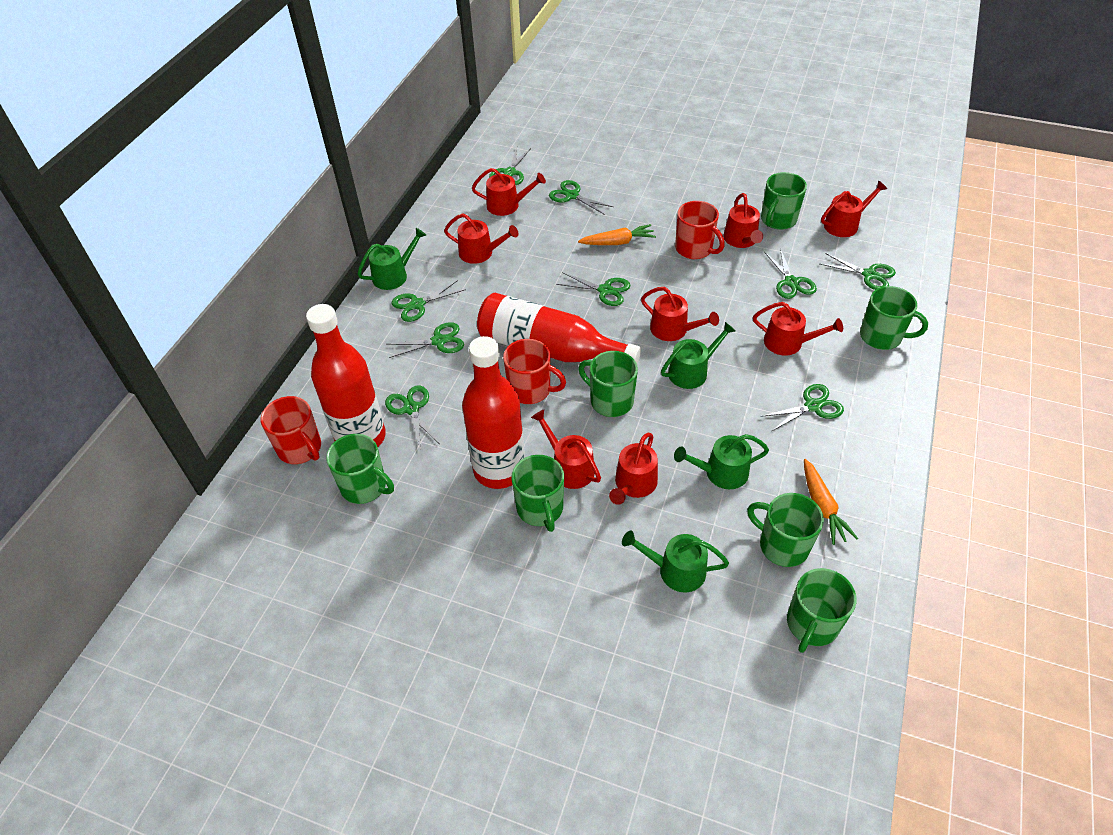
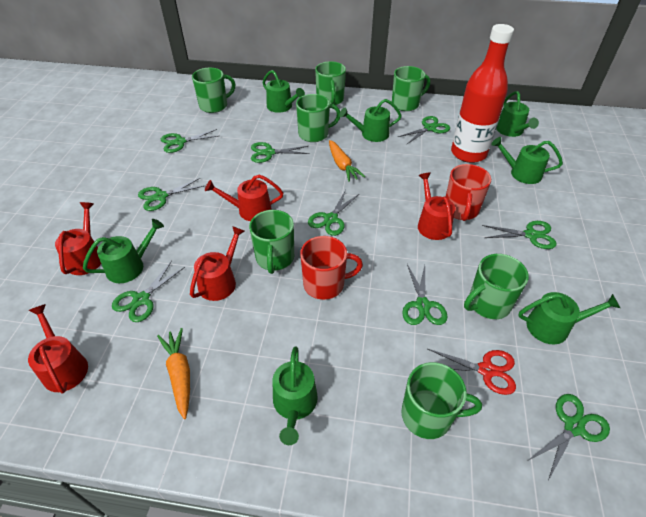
green watering can: 4 -> 7
red bottle: 3 -> 1
red mug: 3 -> 2
red scissors: 0 -> 1
red watering can: 8 -> 5

